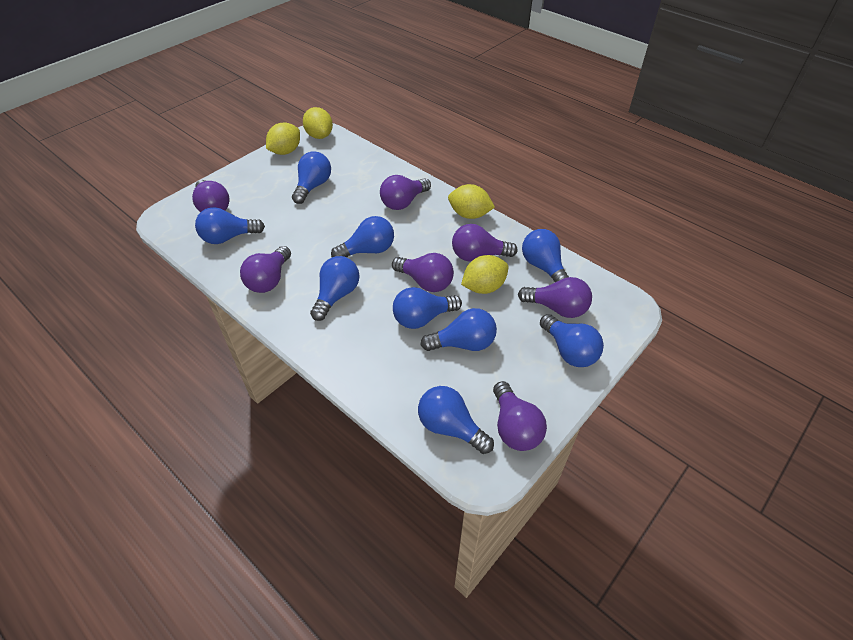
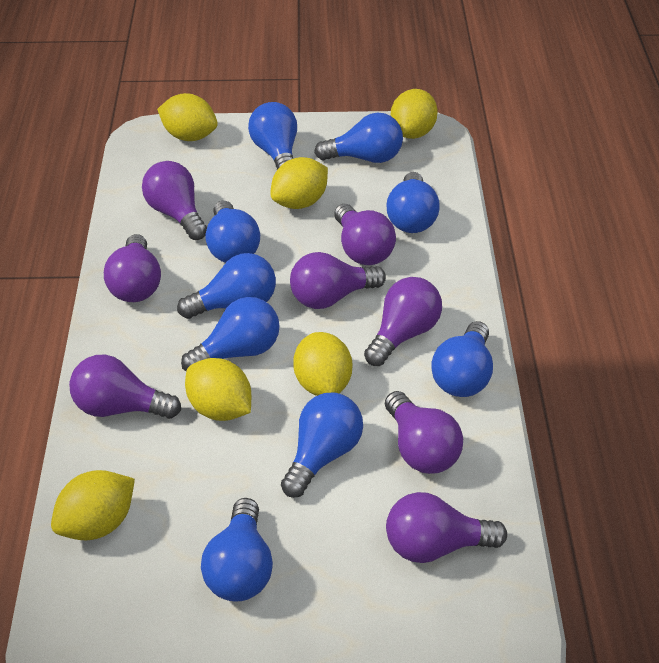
purple light bulb: 7 -> 8
yellow lemon: 4 -> 6

